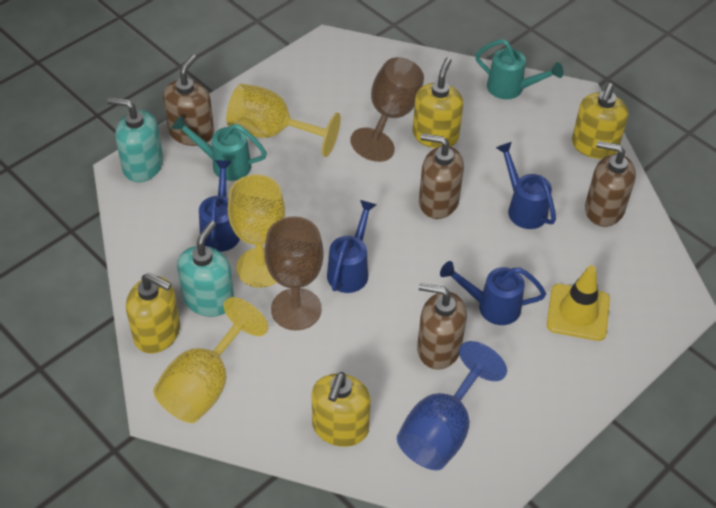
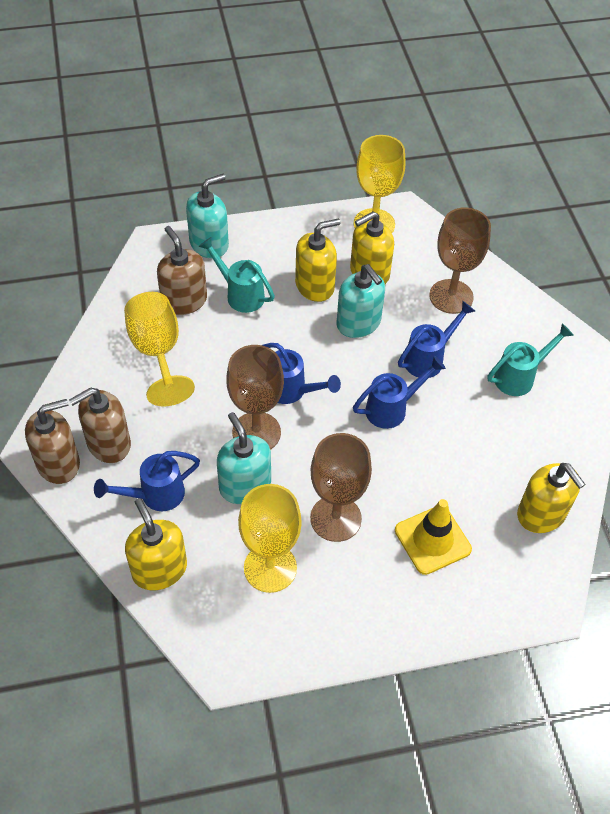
blue goblet: 1 -> 0
brown goblet: 2 -> 3
brown soap dispenser: 4 -> 3
turquoise soap dispenser: 2 -> 3

